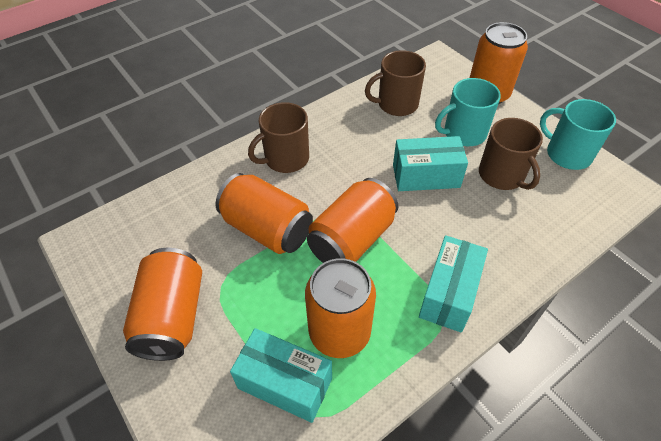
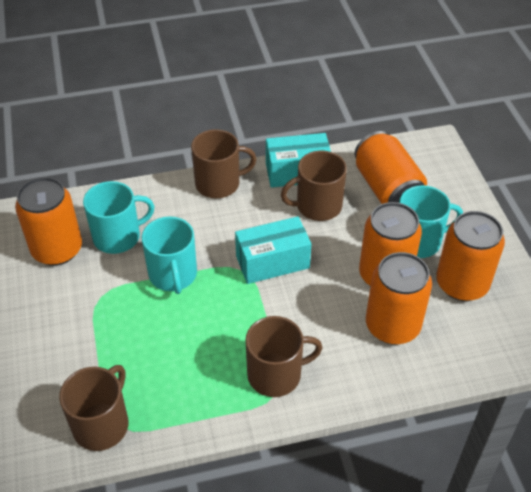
brown mug: 3 -> 4
turquoise box: 3 -> 2
turquoise mug: 2 -> 3

